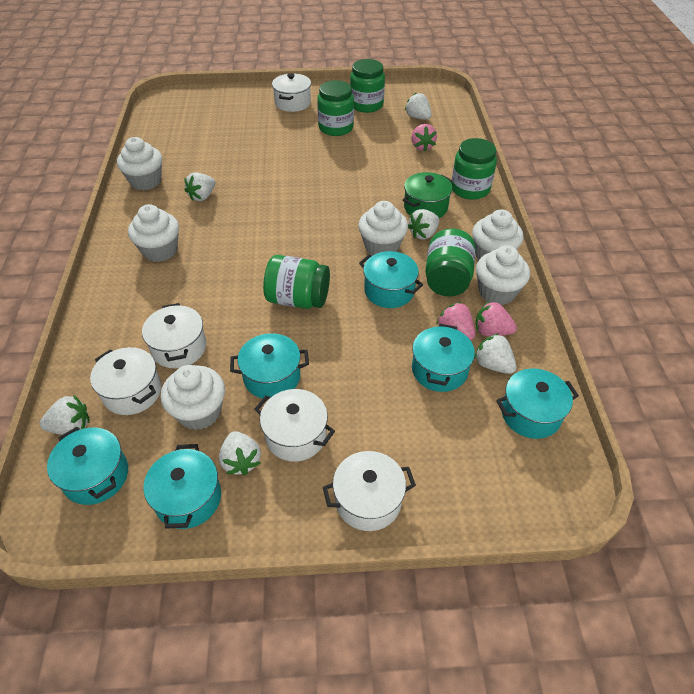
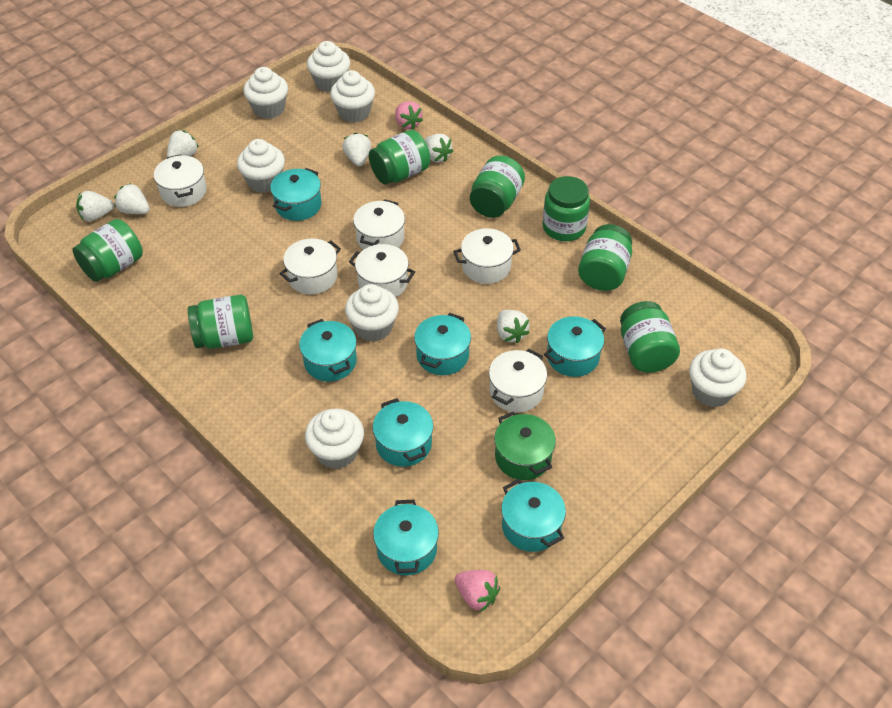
green jar: 5 -> 7
pink strawberry: 3 -> 2
turquoise pot: 6 -> 7
white cupcake: 6 -> 7
white pot: 5 -> 6

